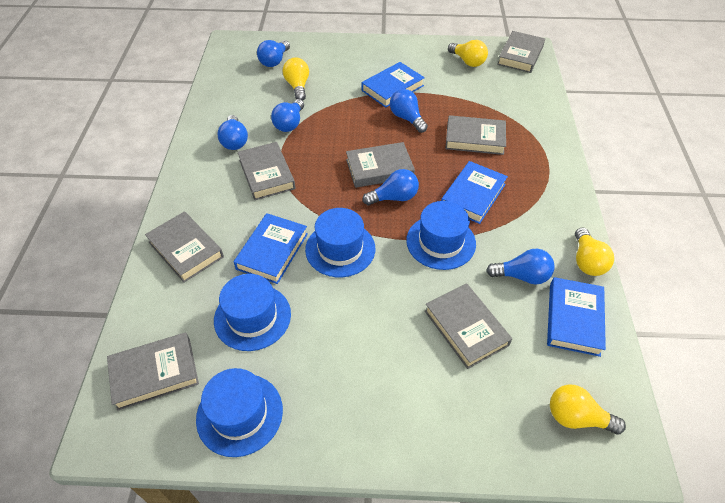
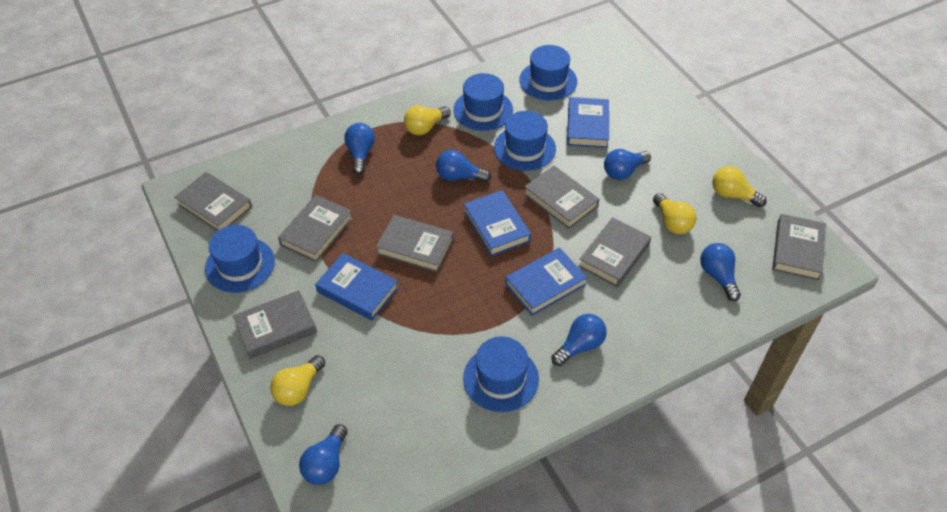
blue hat: 4 -> 5

